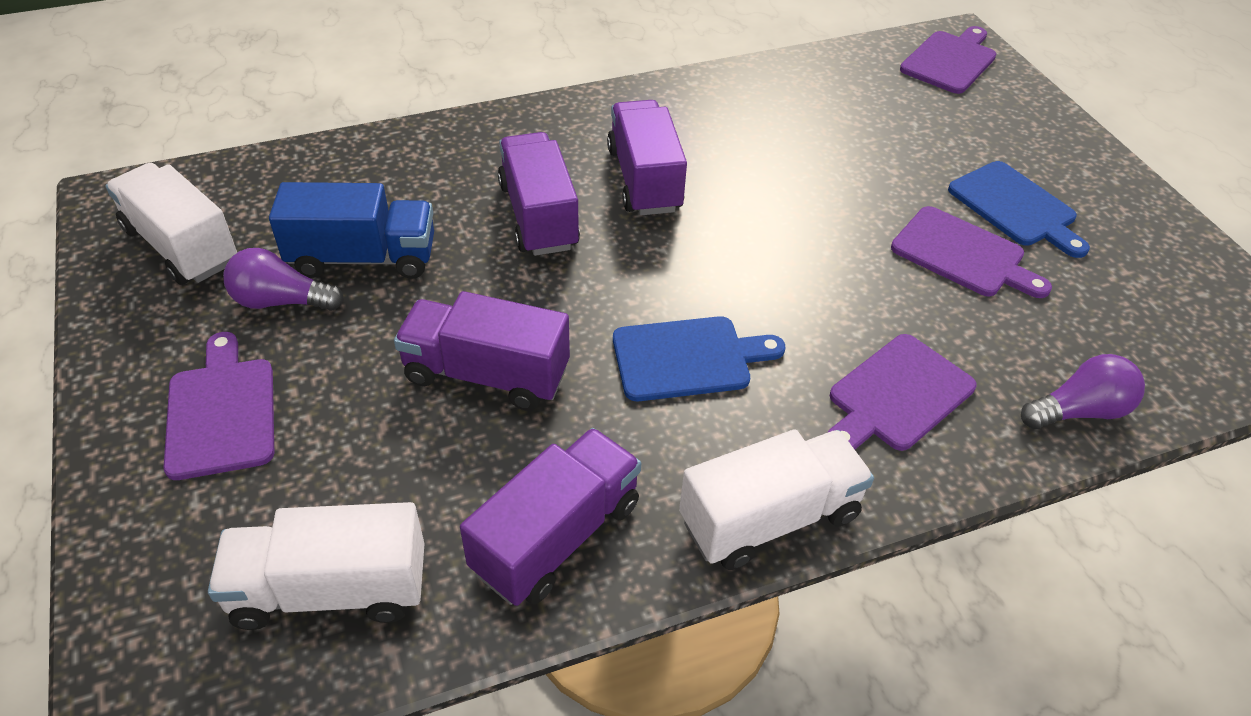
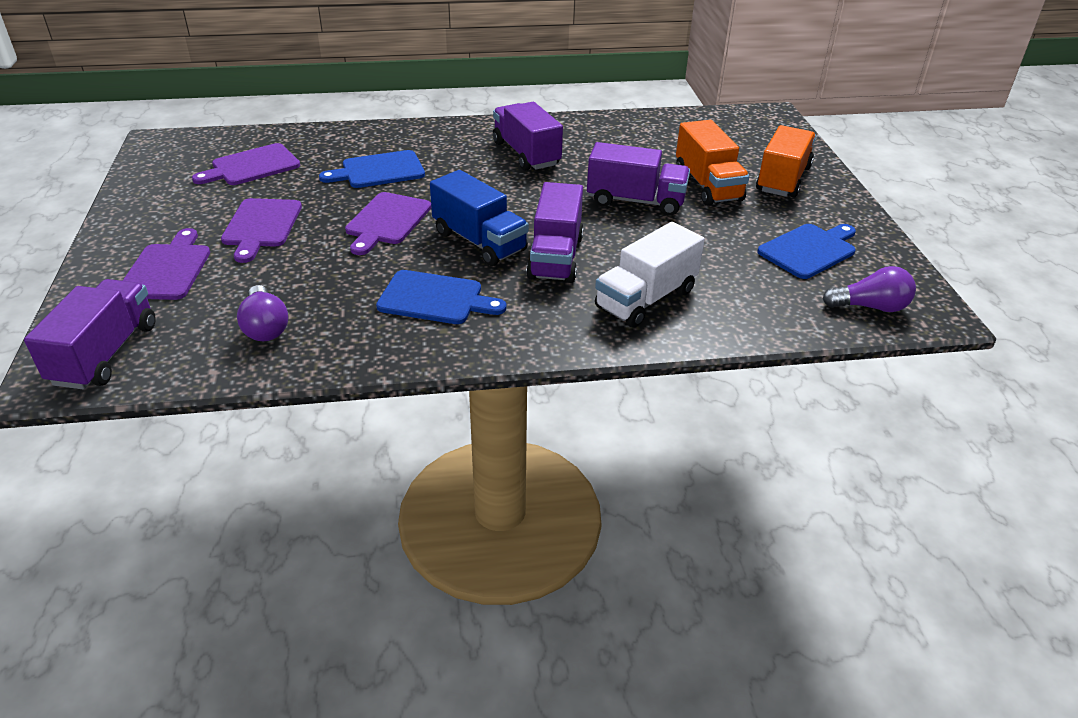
blue cutting board: 2 -> 3
orange truck: 0 -> 2
white truck: 3 -> 1

